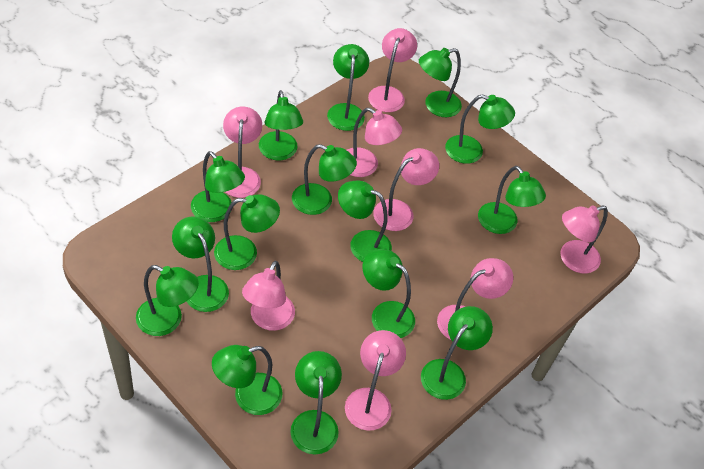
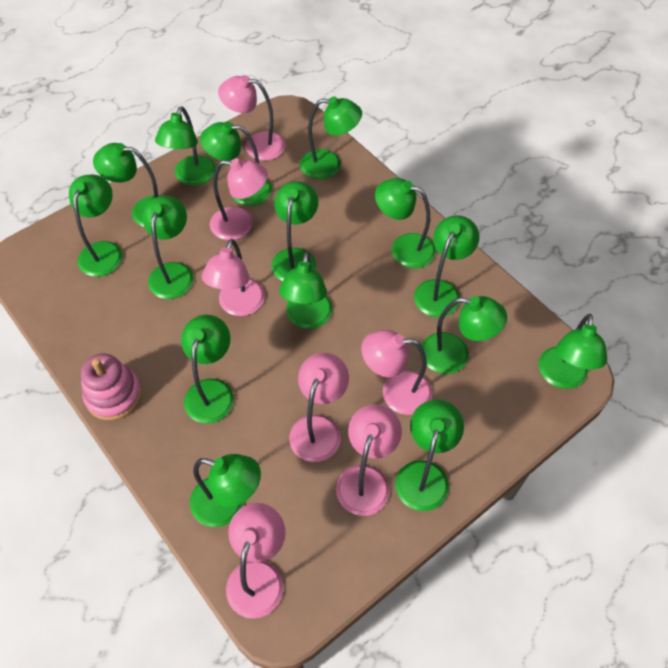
pink lamp: 8 -> 7
pink stacking toy: 0 -> 1

